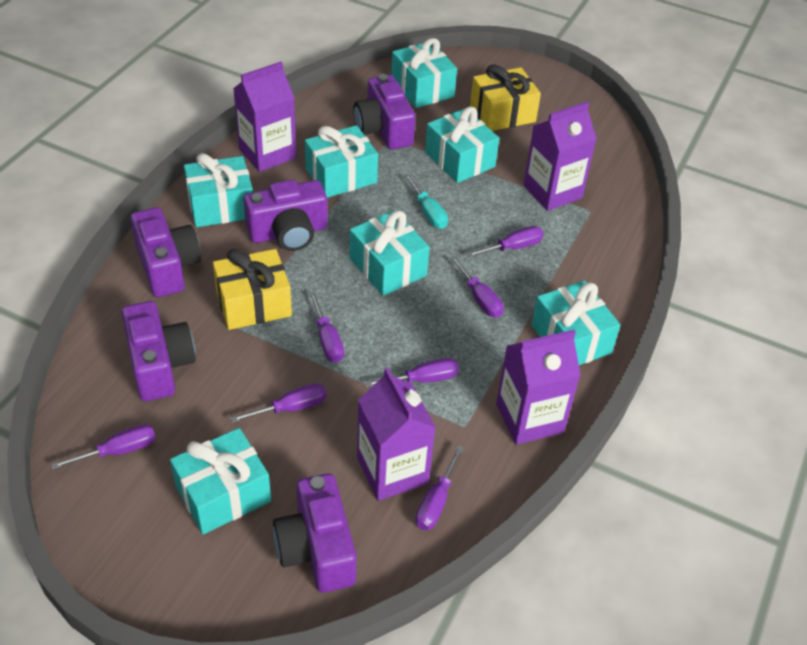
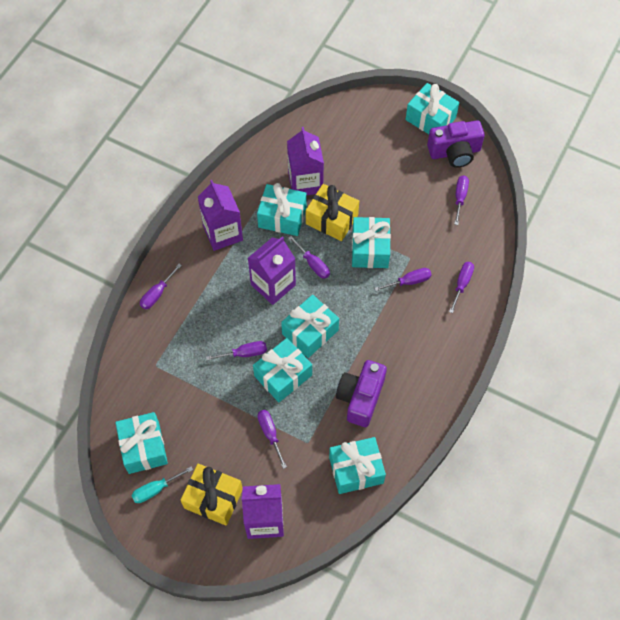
purple camera: 5 -> 2

